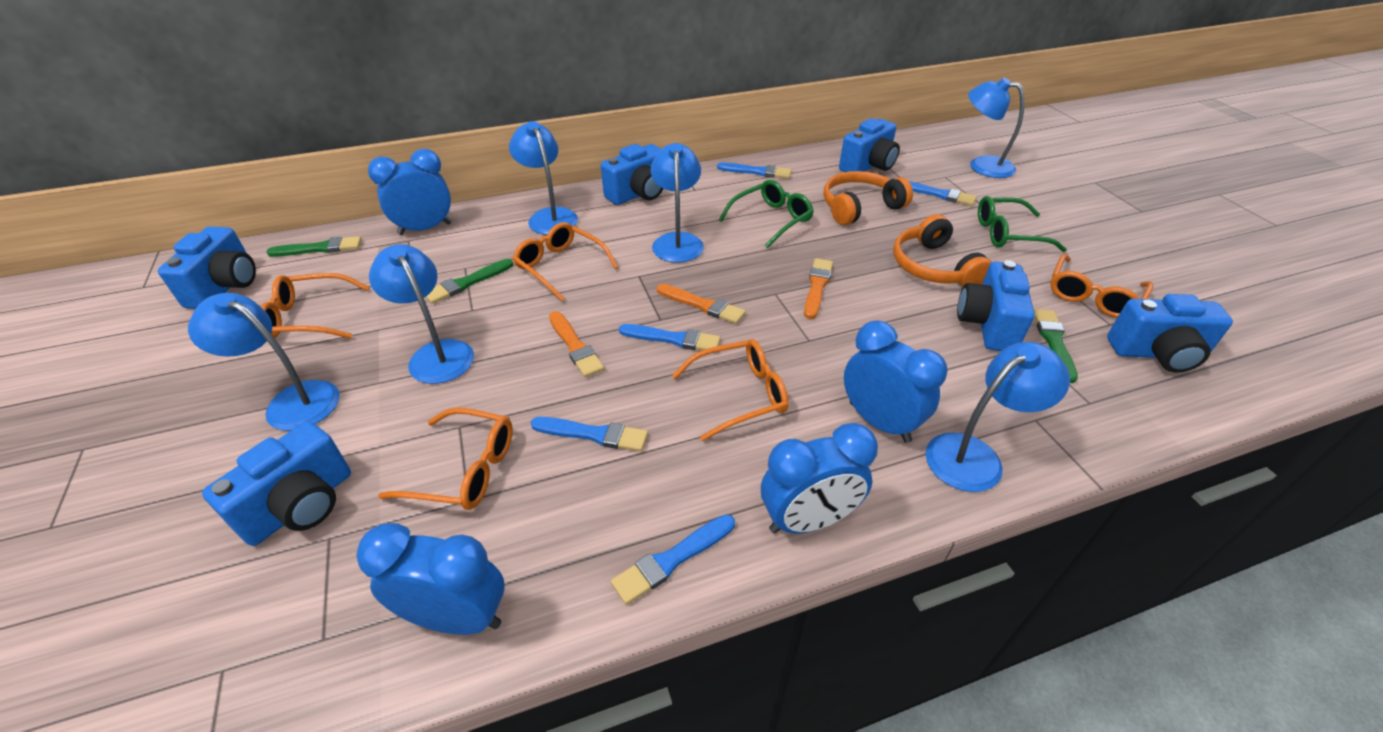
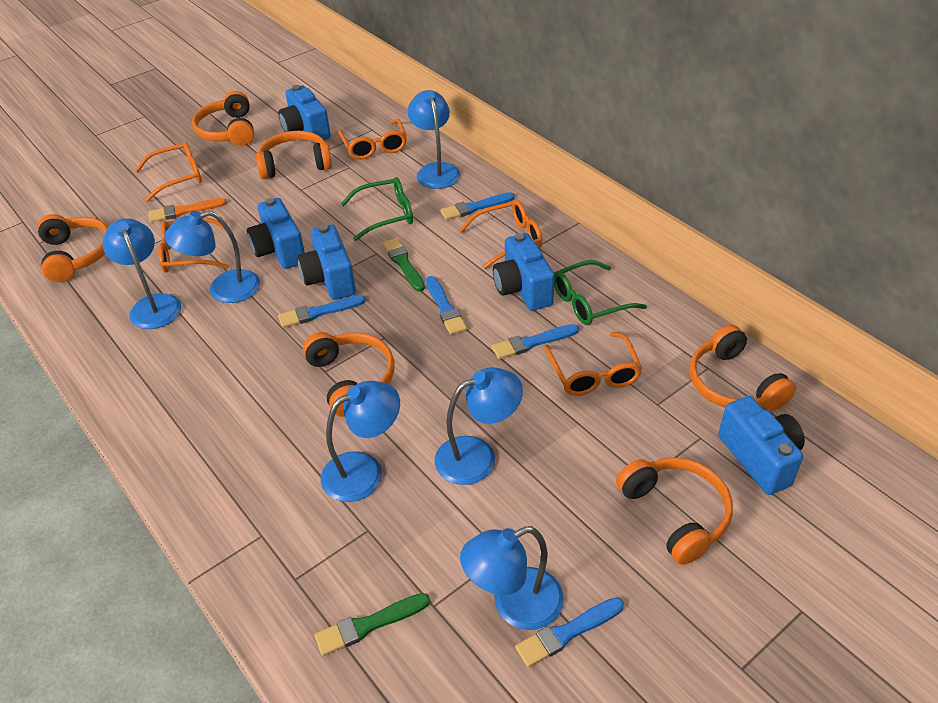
blue camera: 6 -> 5
blue clock: 4 -> 0
green brush: 3 -> 2
orange brush: 3 -> 1
orange headphones: 2 -> 6

